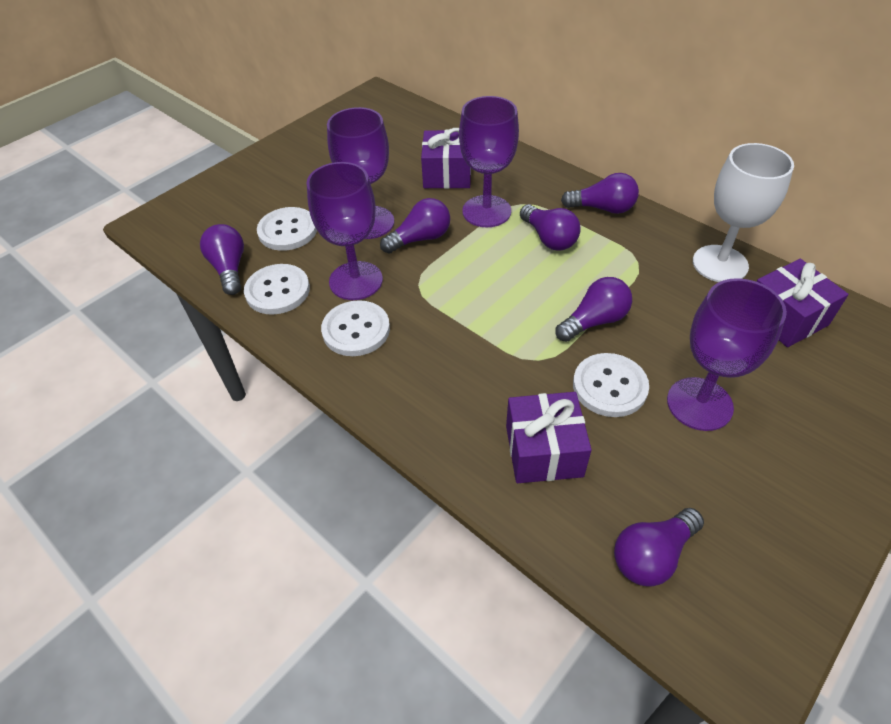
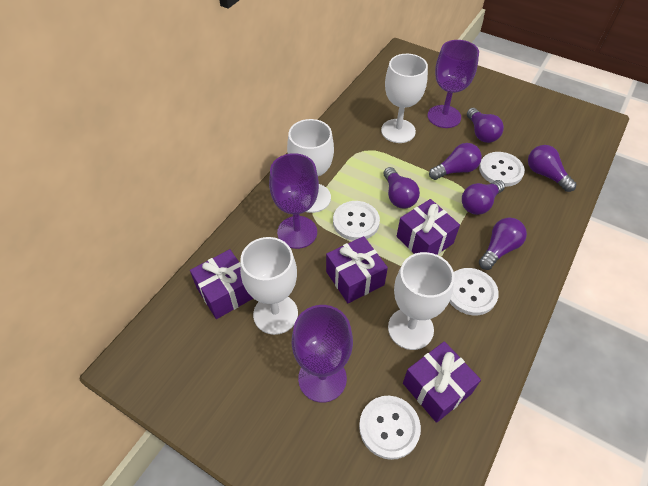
purple gift: 3 -> 4
purple goblet: 4 -> 3
white goblet: 1 -> 4

